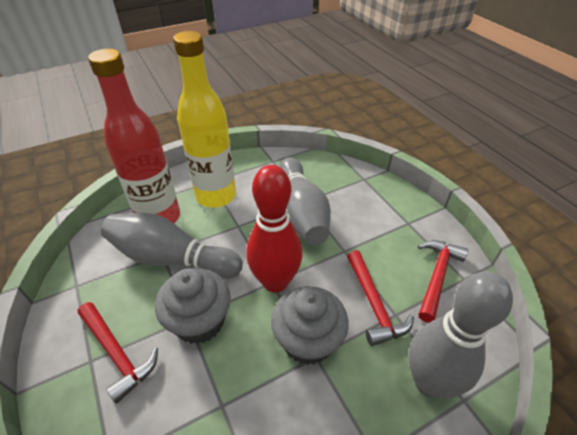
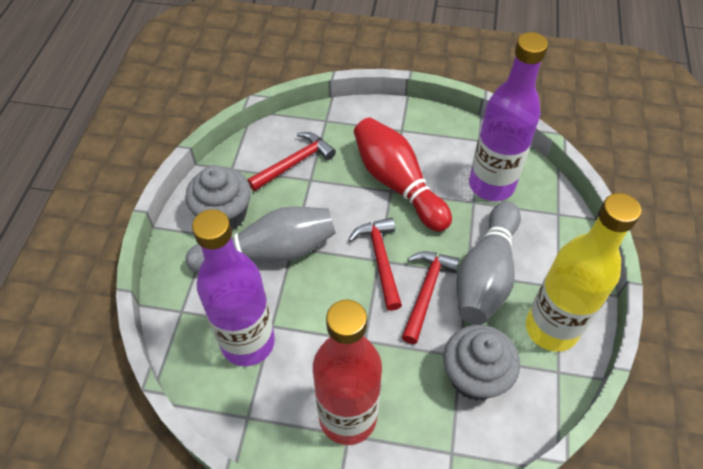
grey bowling pin: 3 -> 2
purple bottle: 0 -> 2

